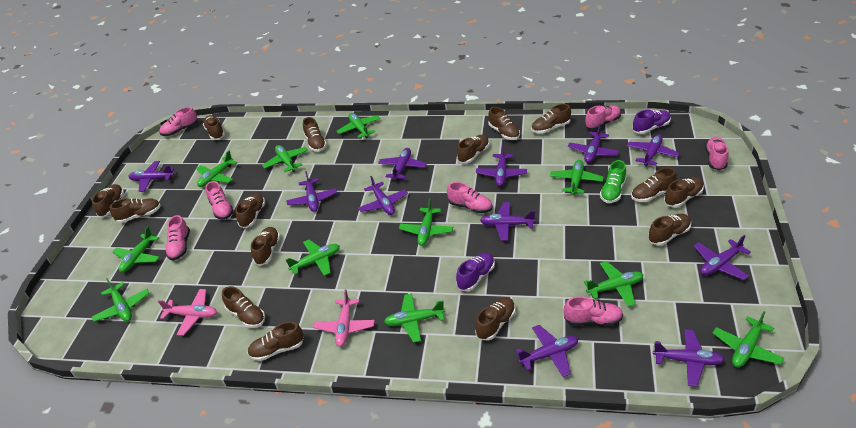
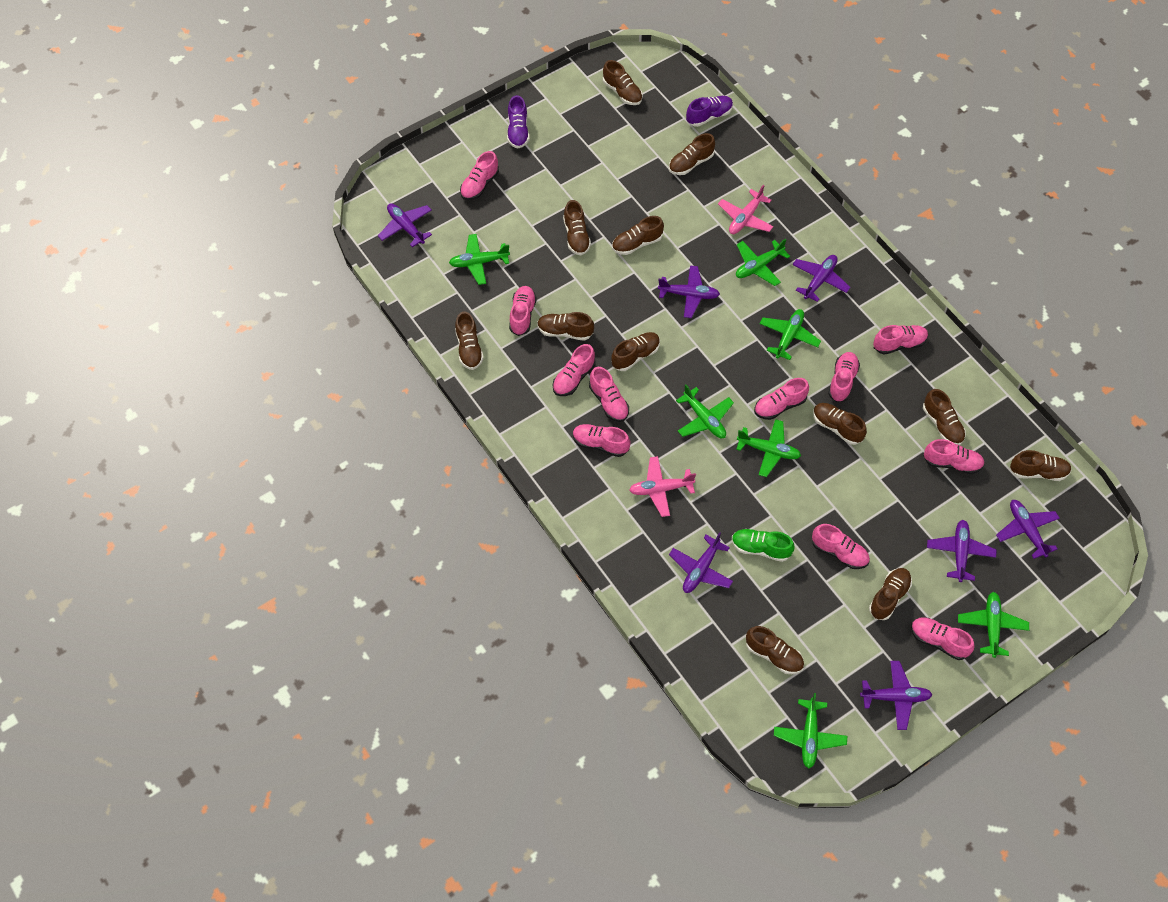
brown shoe: 15 -> 12
green plane: 11 -> 7
pink shoe: 7 -> 11
purple plane: 11 -> 7

